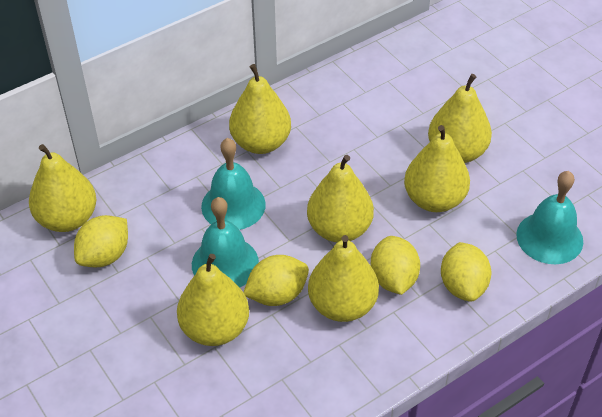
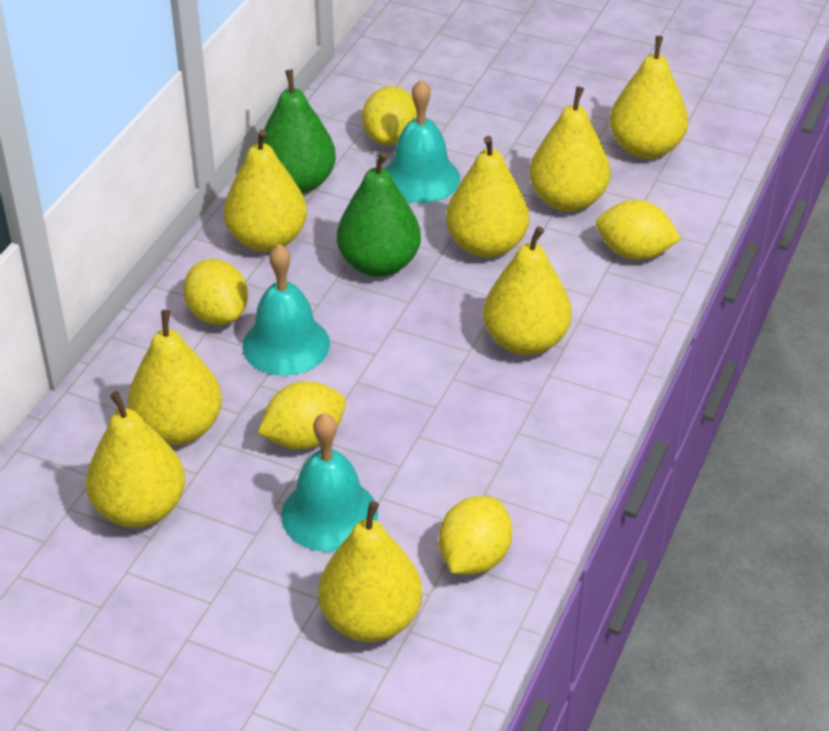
green pear: 0 -> 2
yellow lemon: 4 -> 5
yellow pear: 7 -> 8

